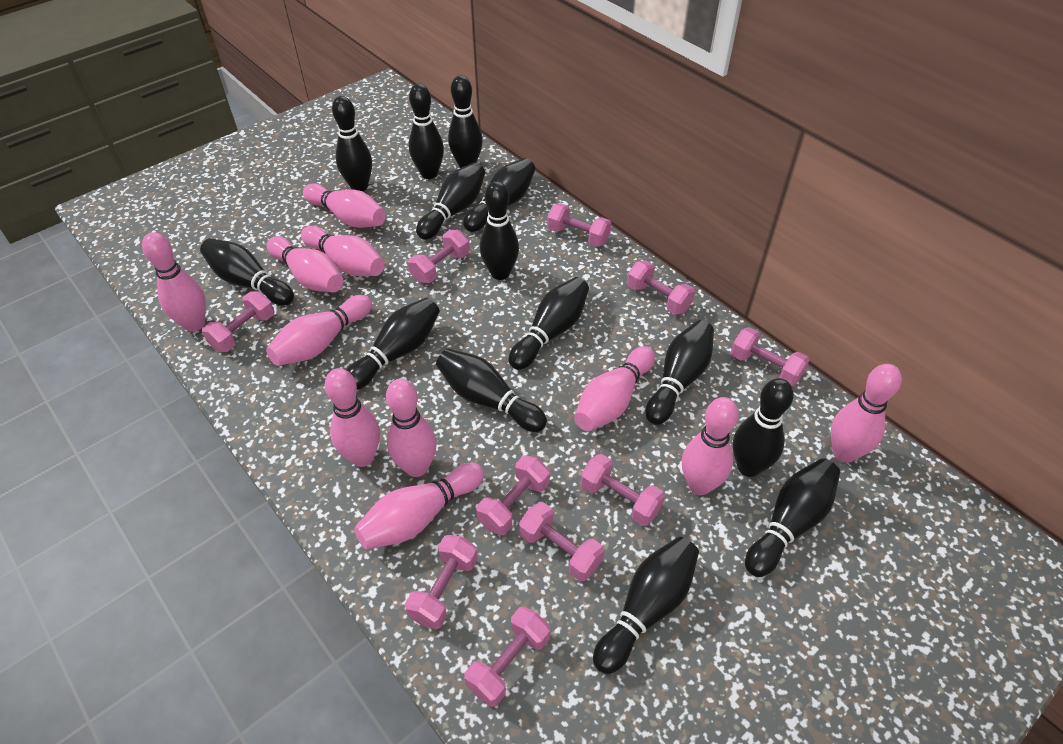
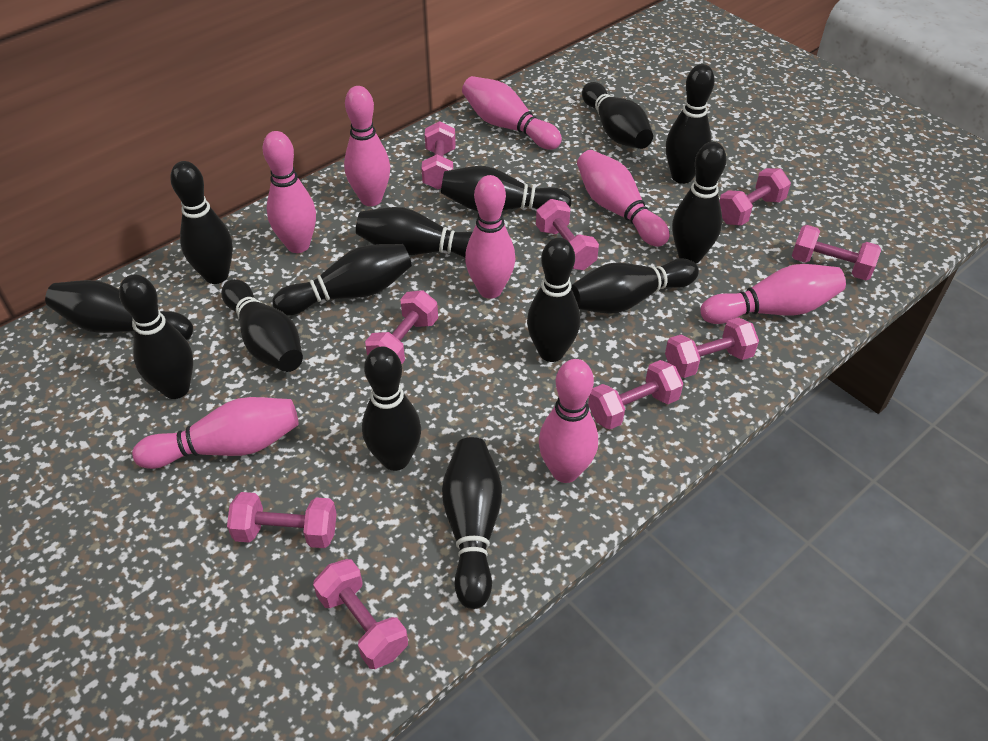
pink bowling pin: 11 -> 8
pink dumbbell: 10 -> 9

